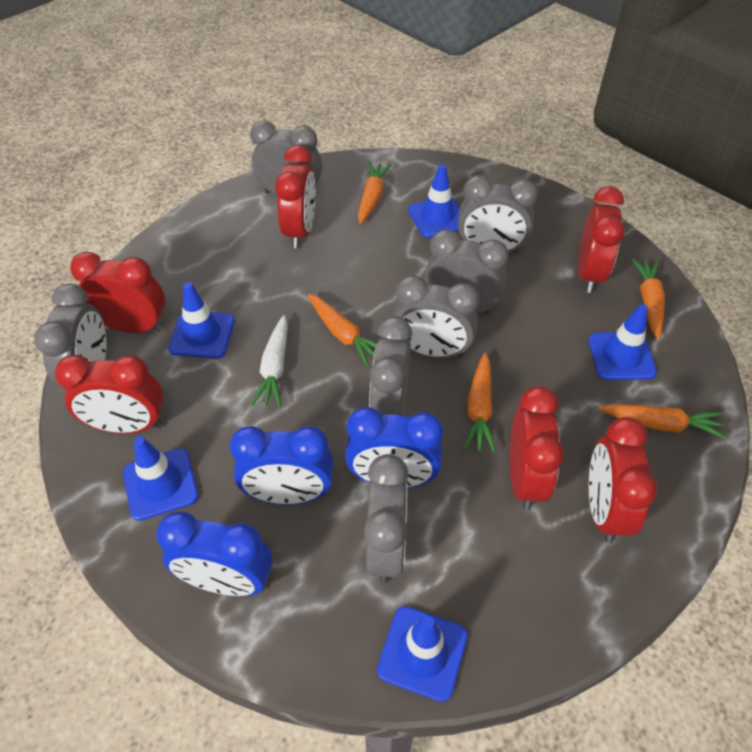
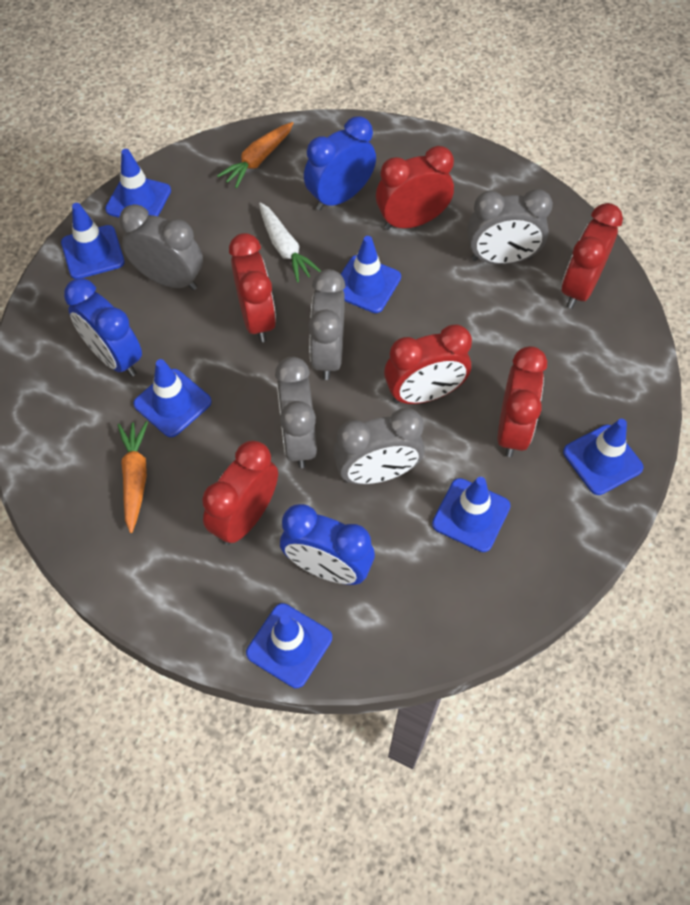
blue traffic cone: 5 -> 7
grey clock: 7 -> 5
orange carrot: 5 -> 2

